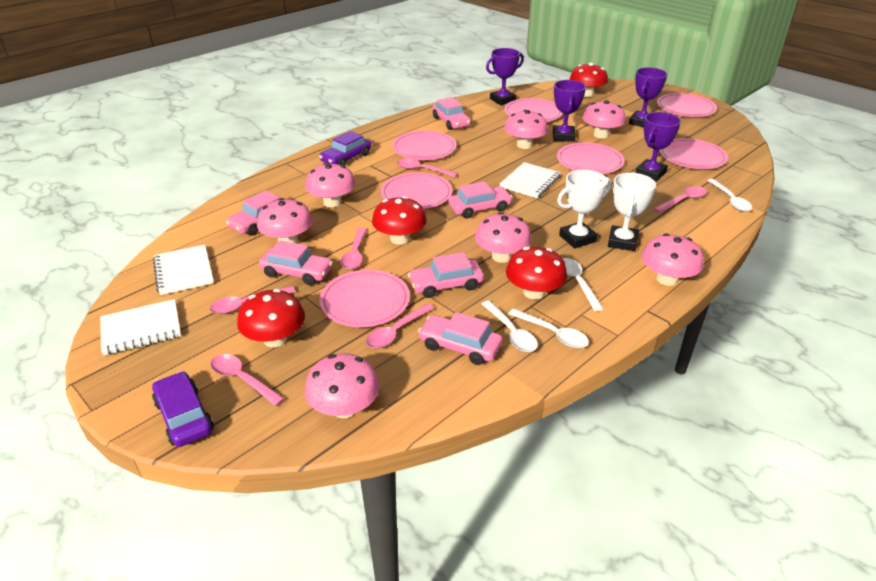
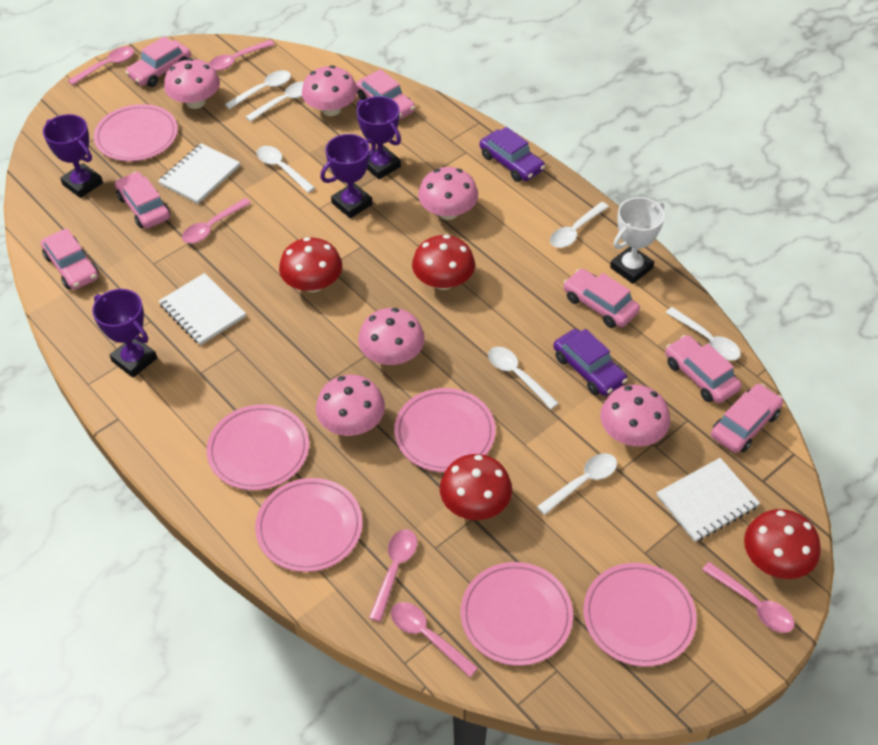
pink car: 6 -> 7
pink mushroom: 7 -> 6
pink plate: 7 -> 6
white spoon: 4 -> 7
white trophy: 2 -> 1

